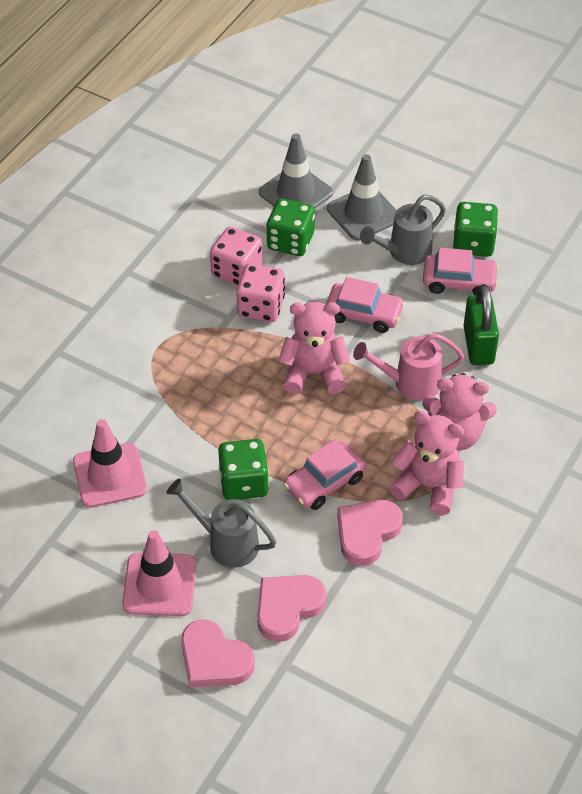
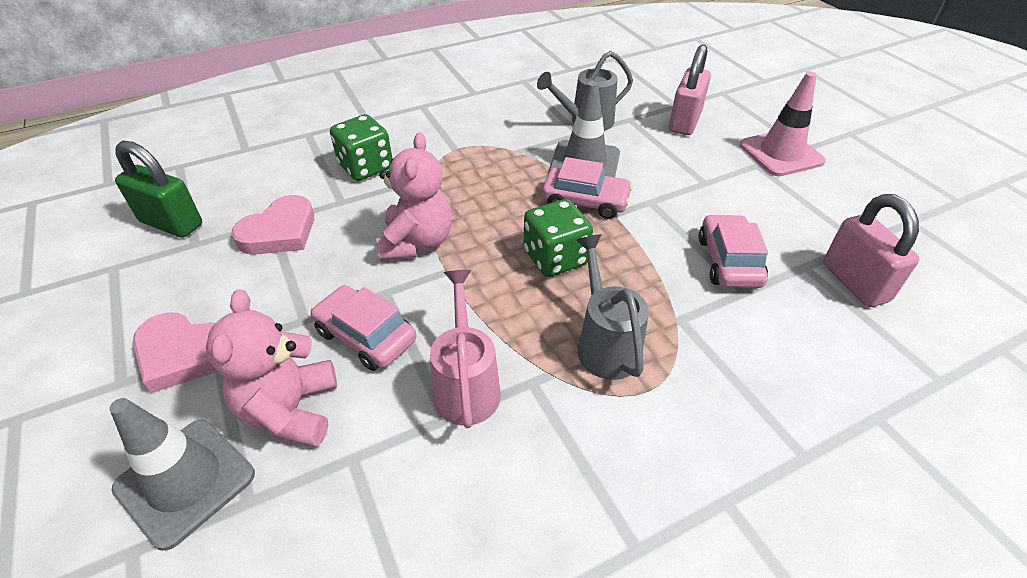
green dice: 3 -> 2
pink dice: 2 -> 0
pink heart: 3 -> 2
pink padlock: 0 -> 2
pink teddy bear: 3 -> 2
pink traffic cone: 2 -> 1

